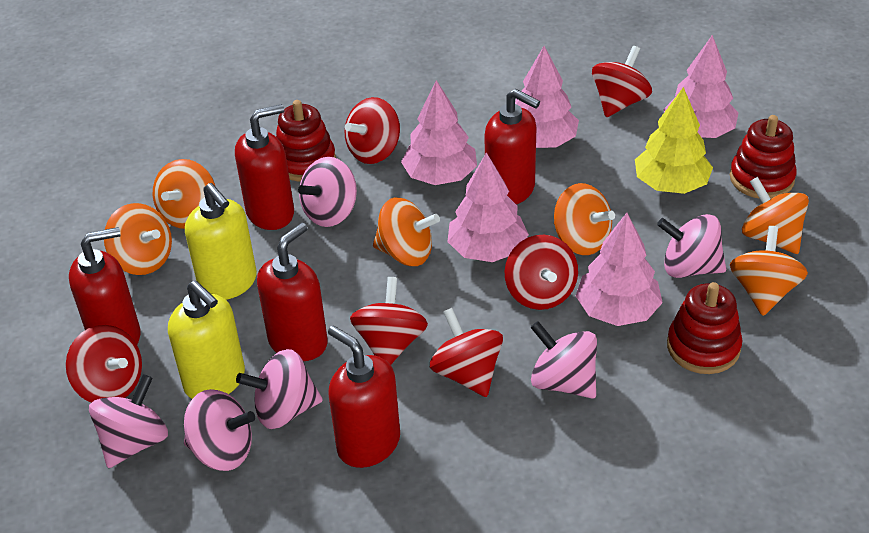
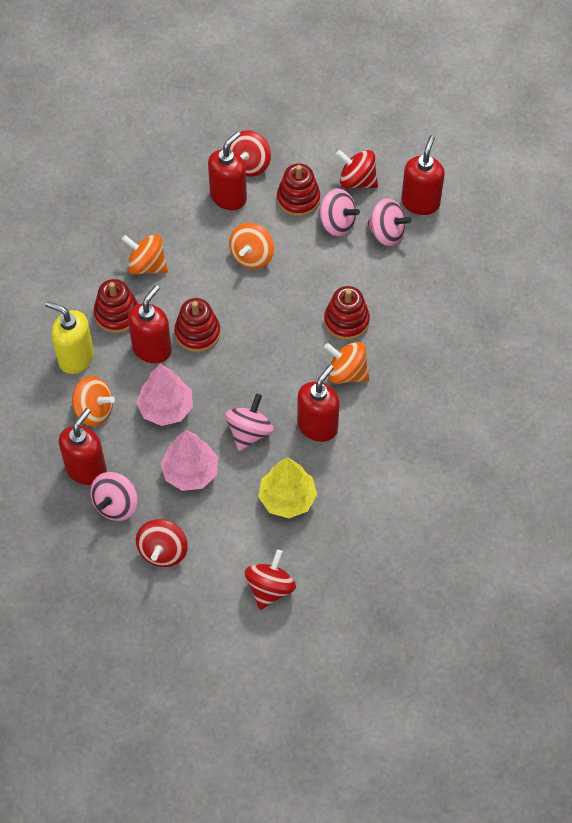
orange spinning top: 6 -> 4
pink spinning top: 6 -> 4
pink tree: 5 -> 2
red spinning top: 6 -> 4
red stacking toy: 3 -> 4
yellow soap dispenser: 2 -> 1

